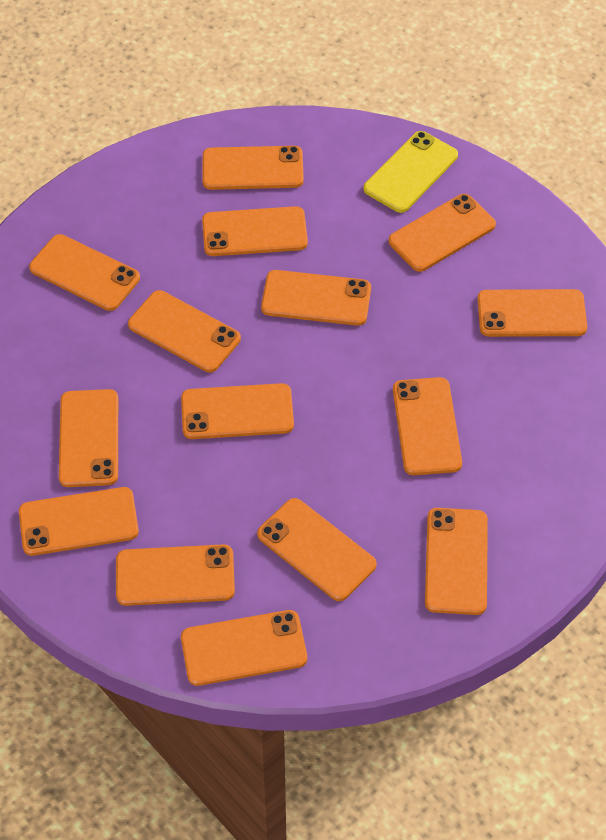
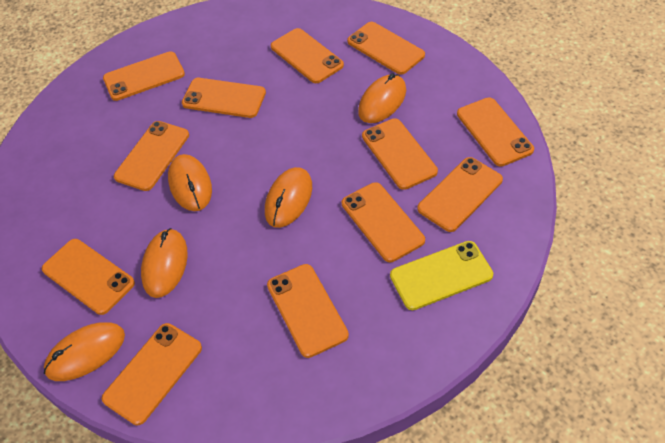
orange mouse: 0 -> 5
orange phone: 15 -> 12

